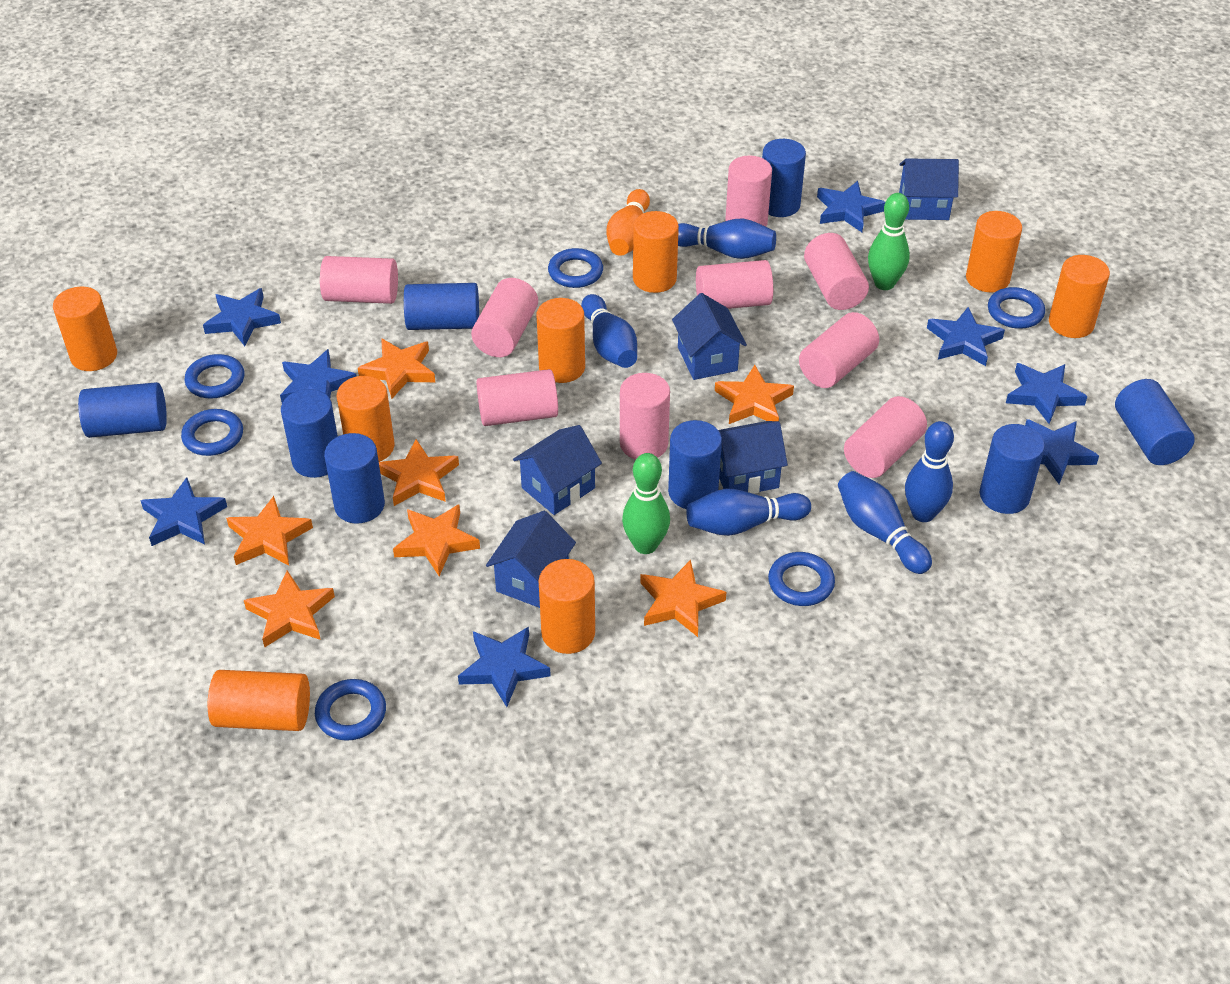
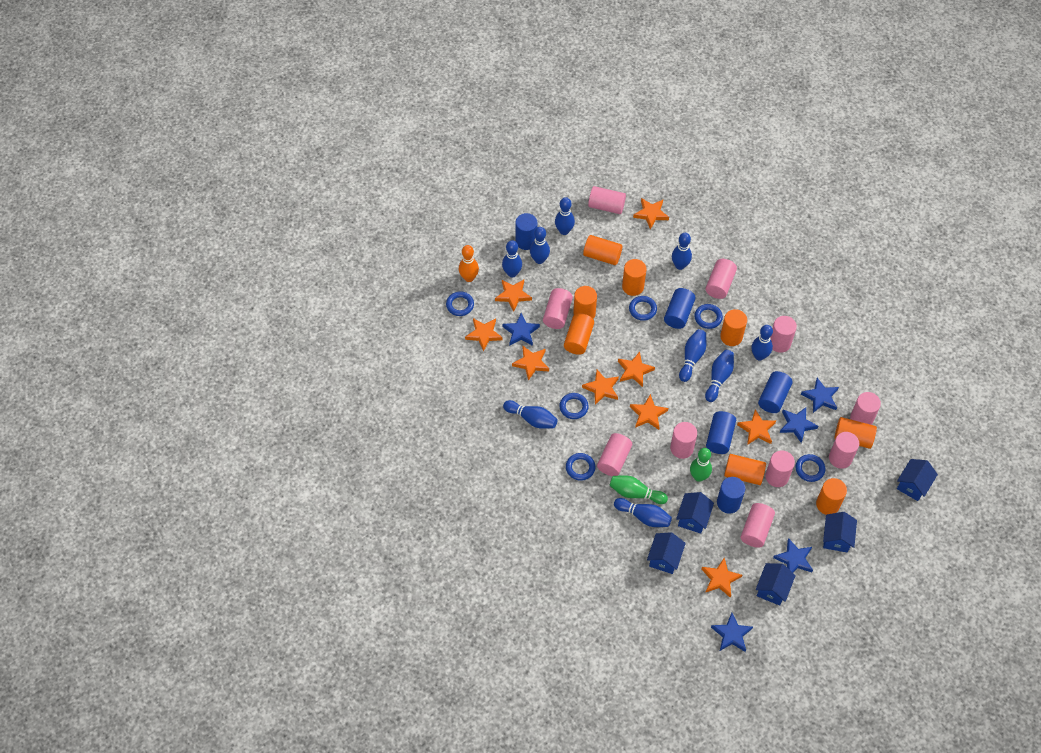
blue bowling pin: 5 -> 9
blue cylinder: 8 -> 5
blue star: 8 -> 5
orange star: 7 -> 9
pink cylinder: 9 -> 10

